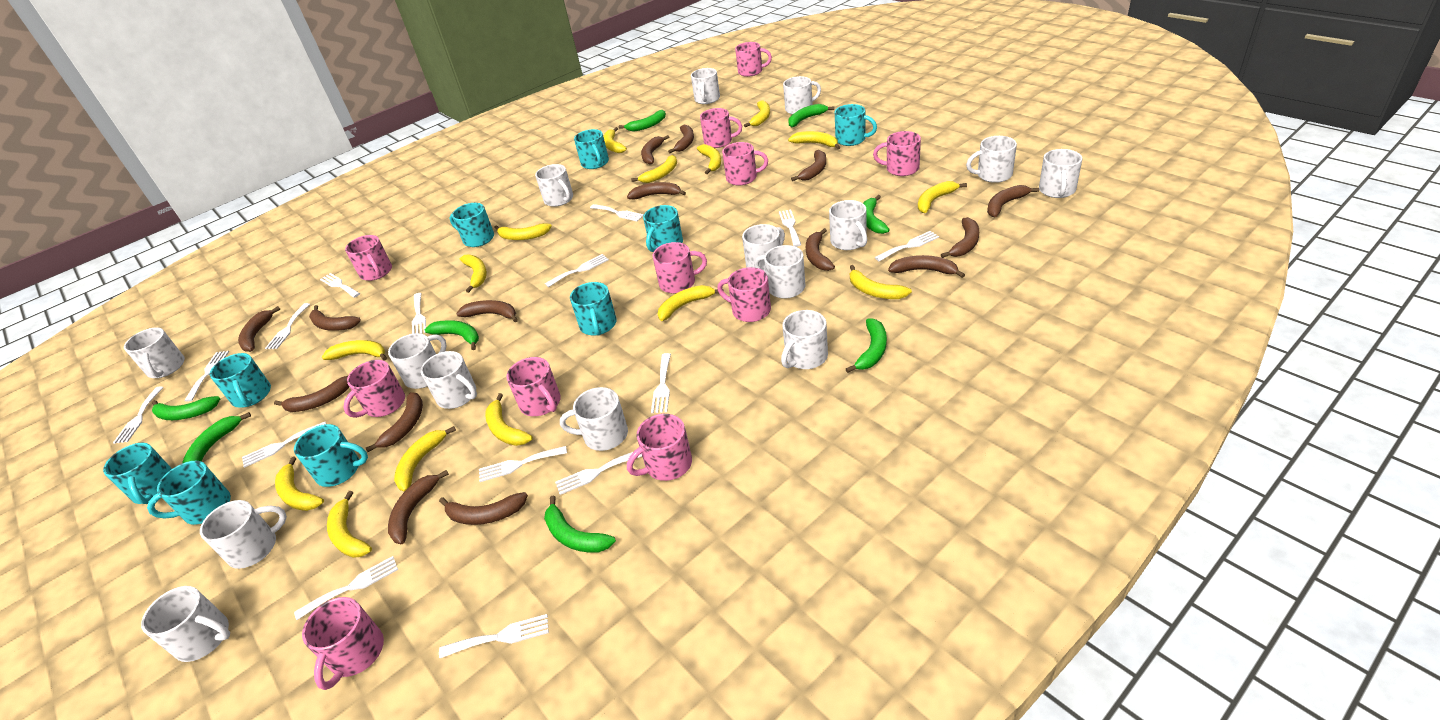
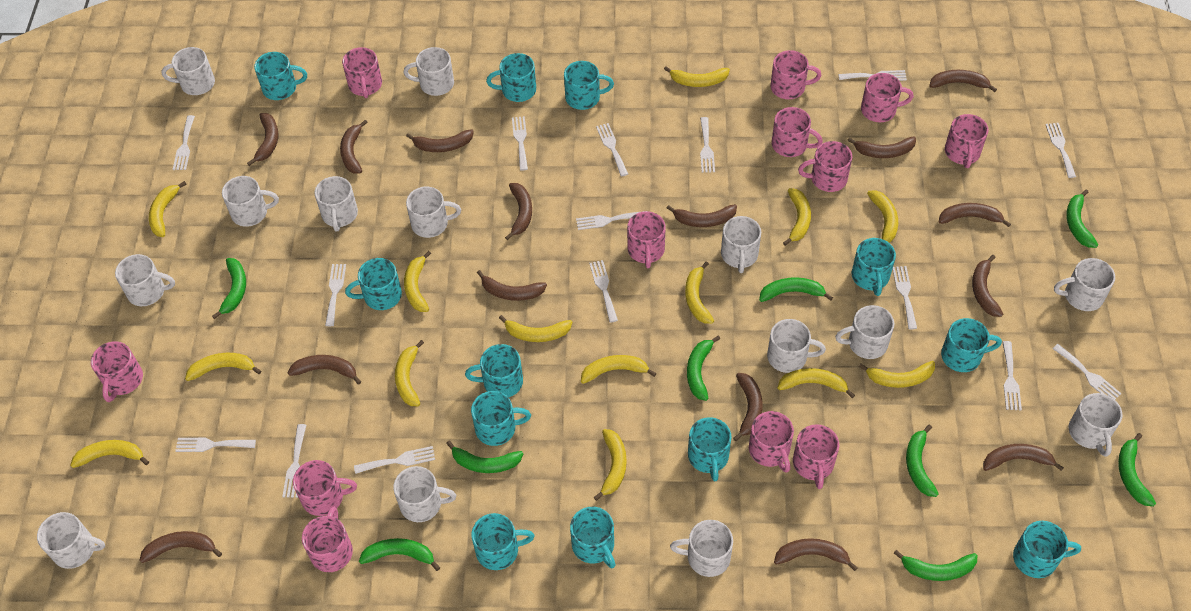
green banana: 8 -> 9
pink mug: 11 -> 12
turquoise mug: 9 -> 12
white mug: 15 -> 14
yellow banana: 15 -> 14

